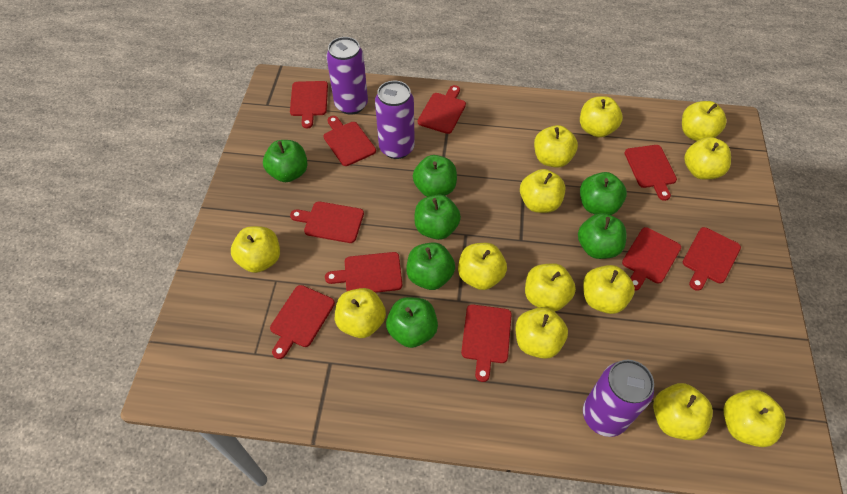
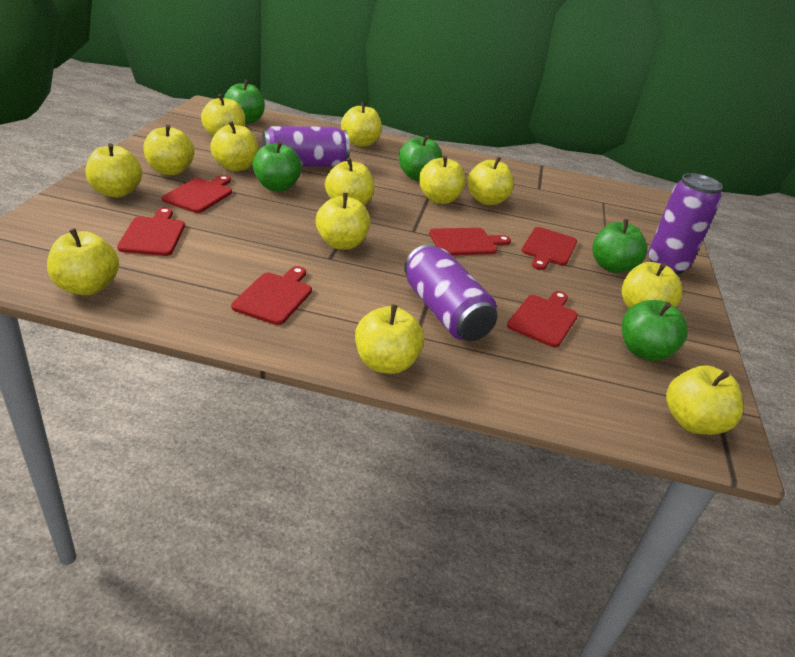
green apple: 7 -> 5
red cutting board: 10 -> 6

